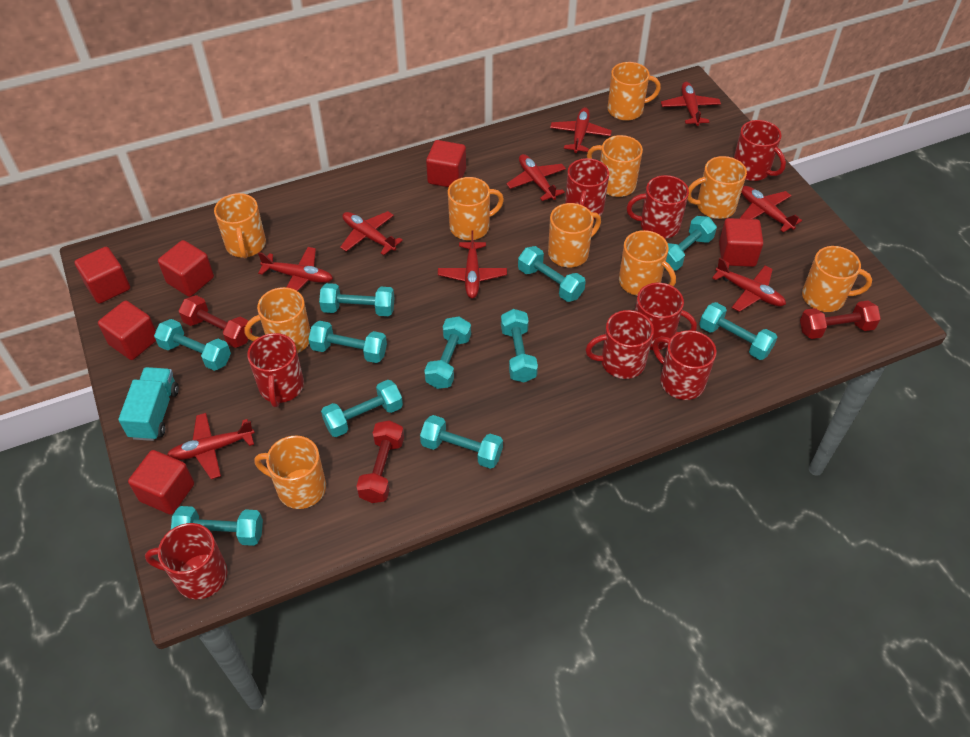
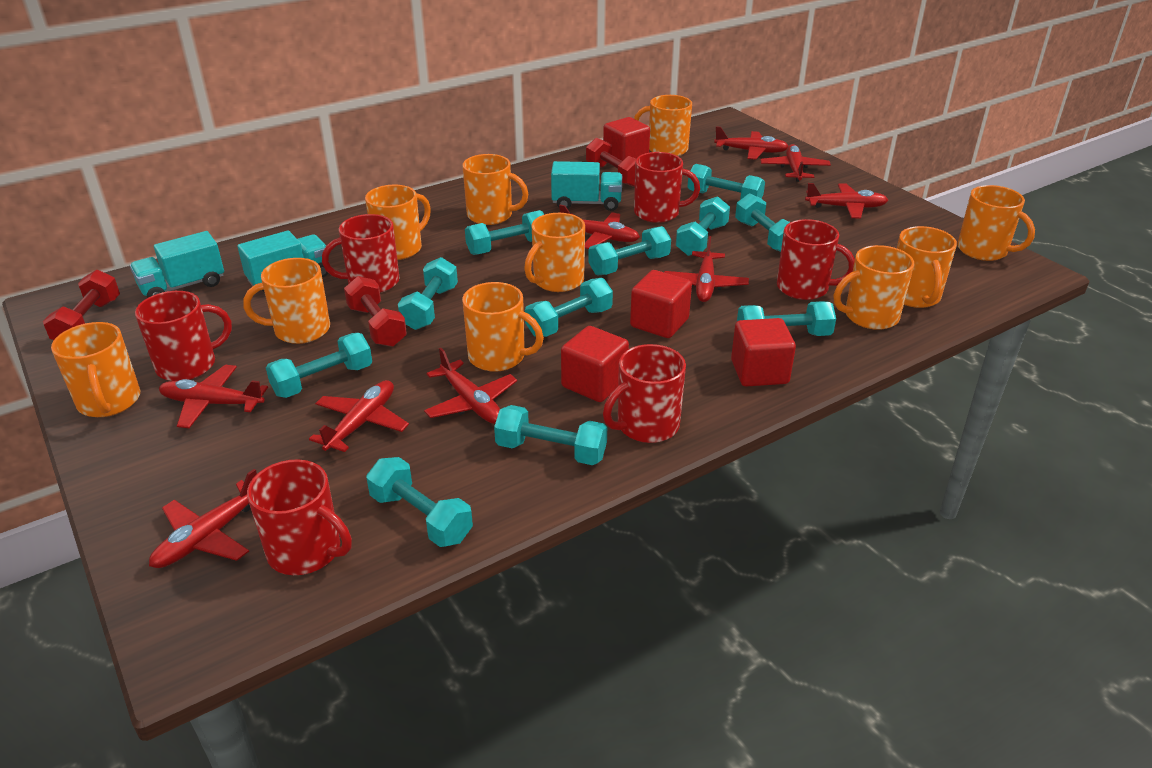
red cube: 6 -> 4
red mug: 8 -> 6
turquoise truck: 1 -> 3

